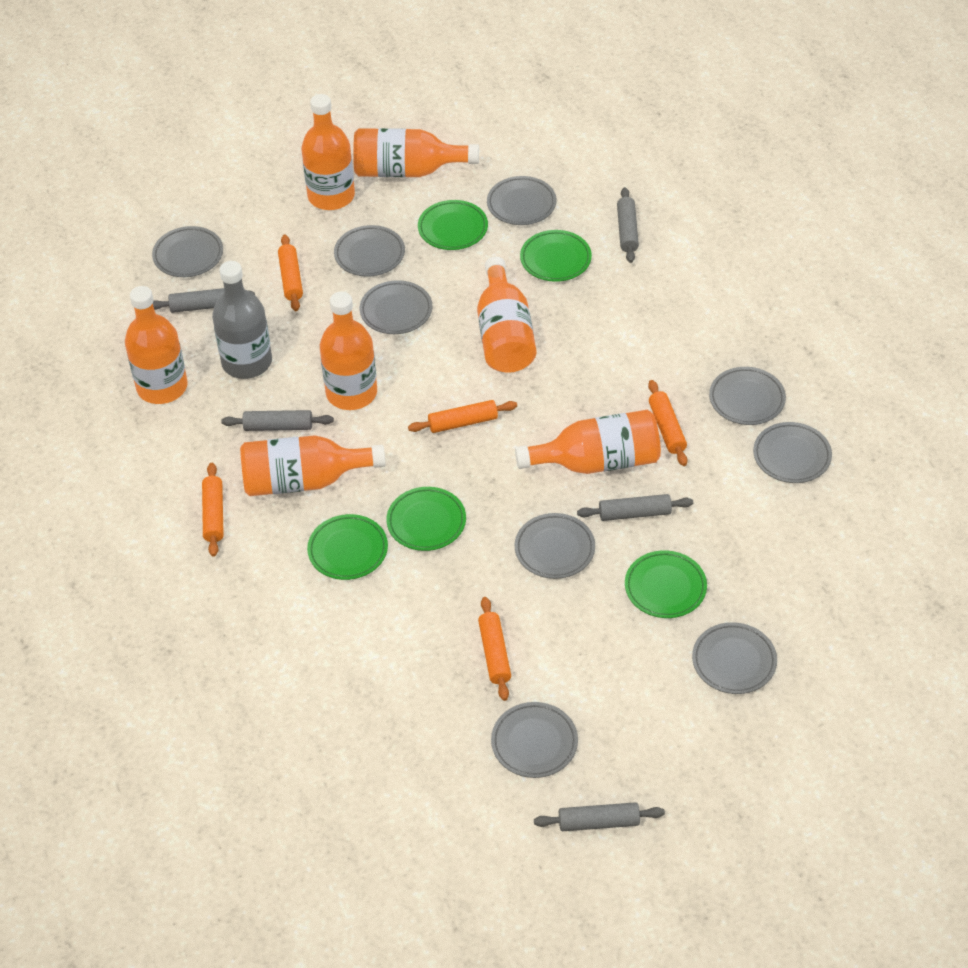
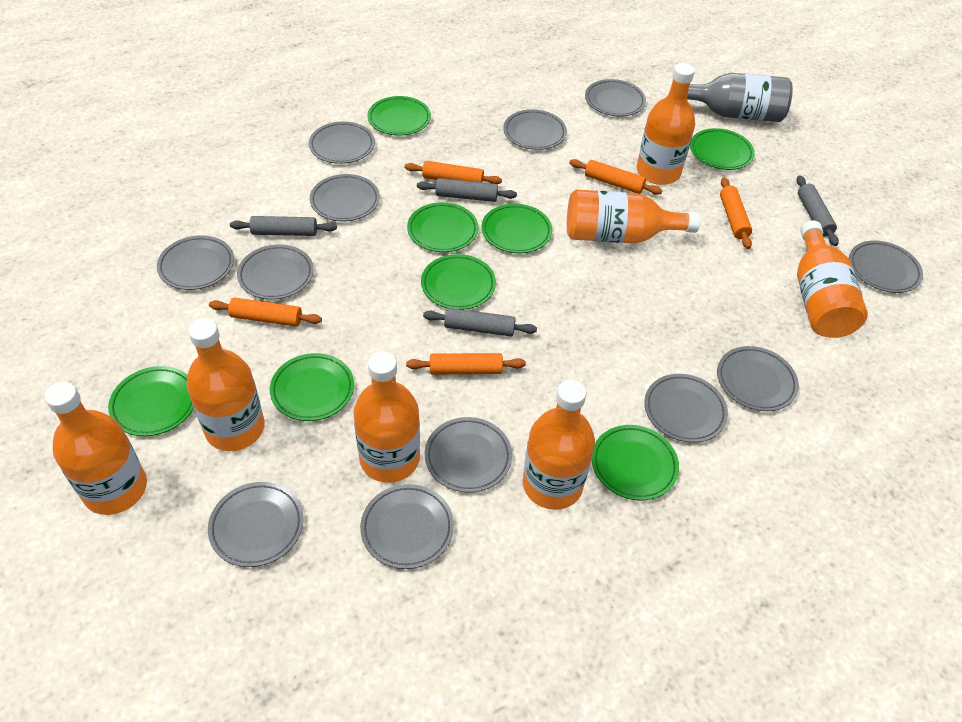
green plate: 5 -> 8
grey plate: 9 -> 12
grey rolling pin: 5 -> 4

